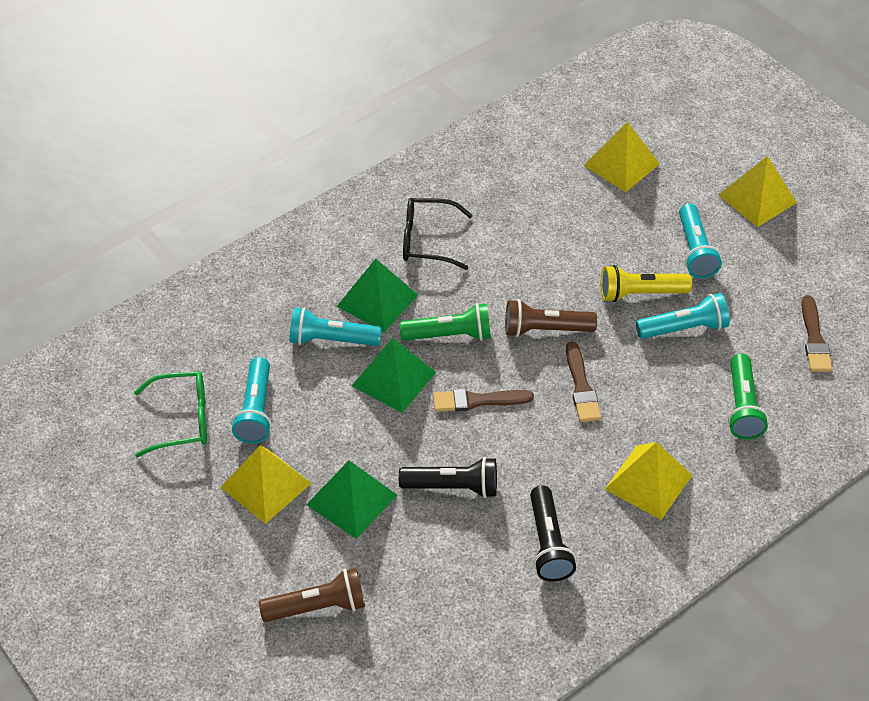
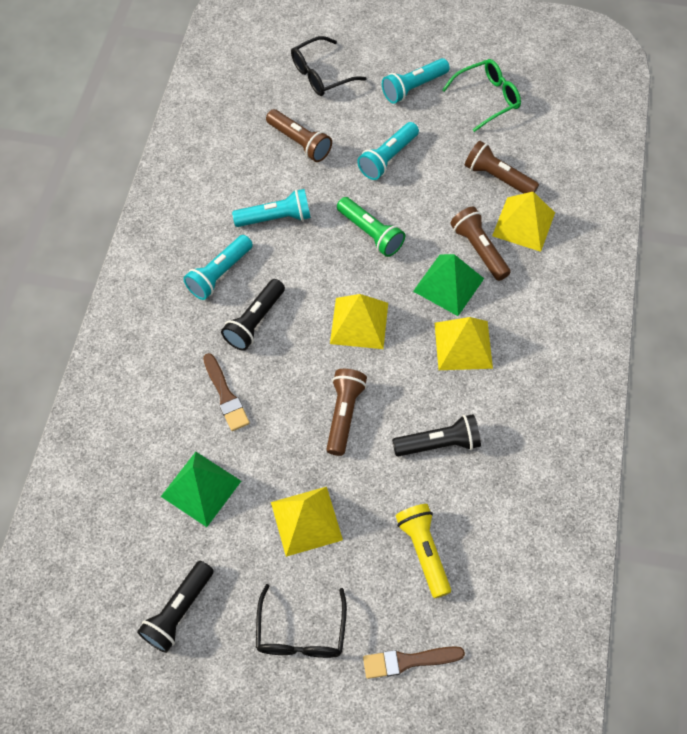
black flashlight: 2 -> 3
black glasses: 1 -> 2
brown brush: 3 -> 2
brown flashlight: 2 -> 4
green flashlight: 2 -> 1
green pyramid: 3 -> 2

